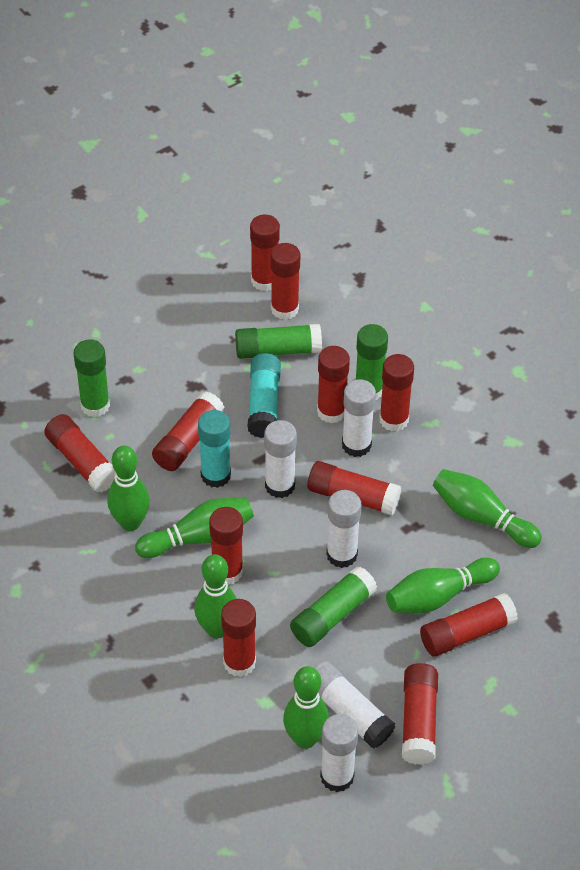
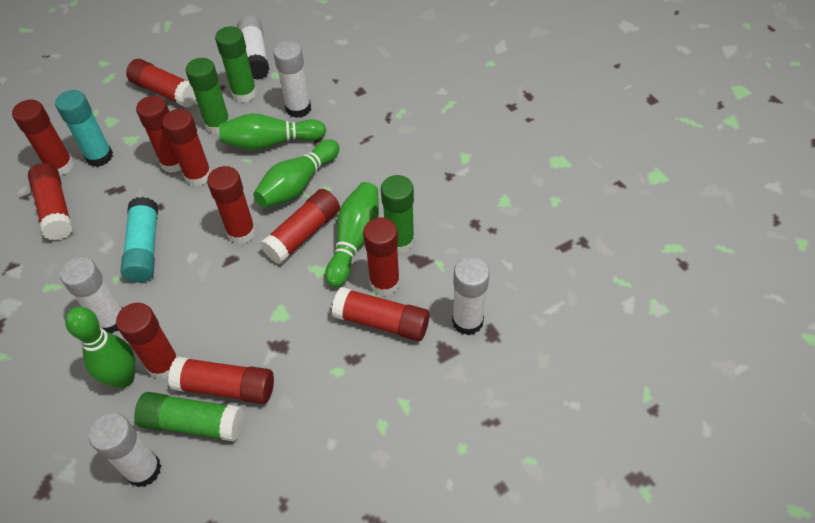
green bowling pin: 6 -> 4

